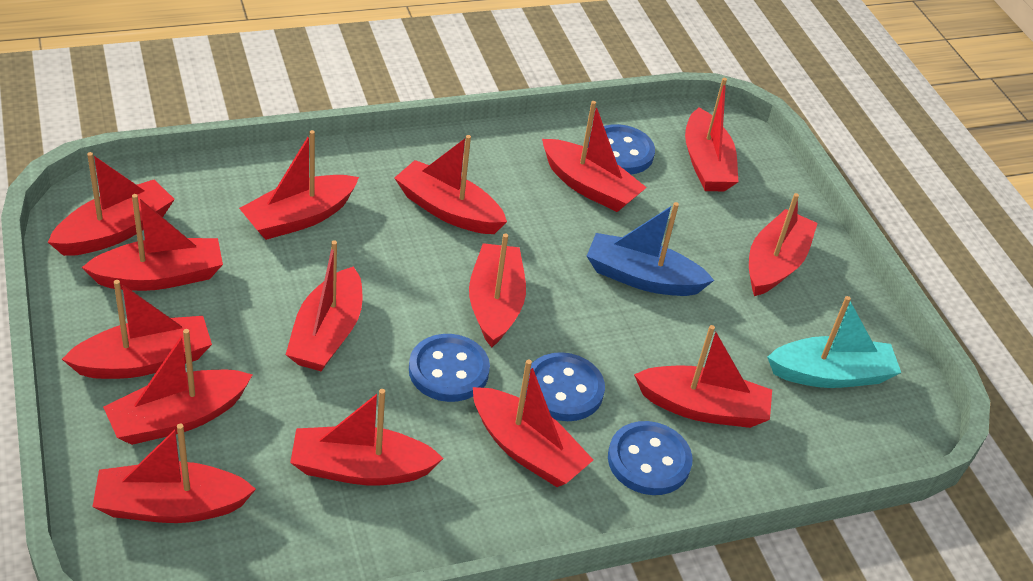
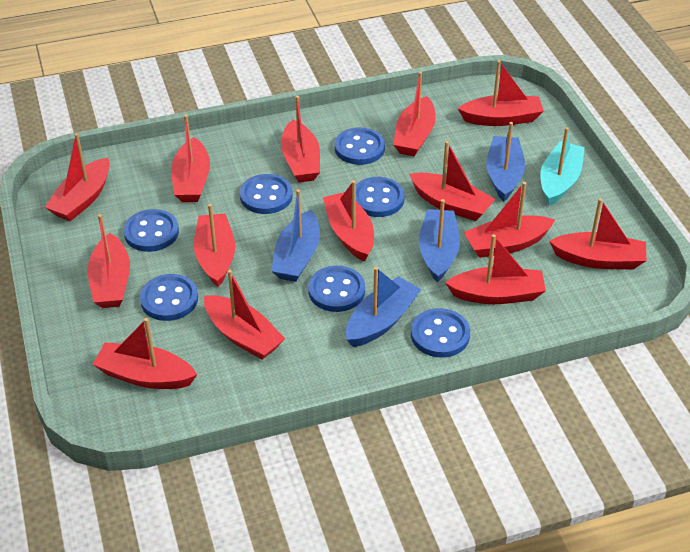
blue boat: 1 -> 4
blue button: 4 -> 7
red boat: 15 -> 14

